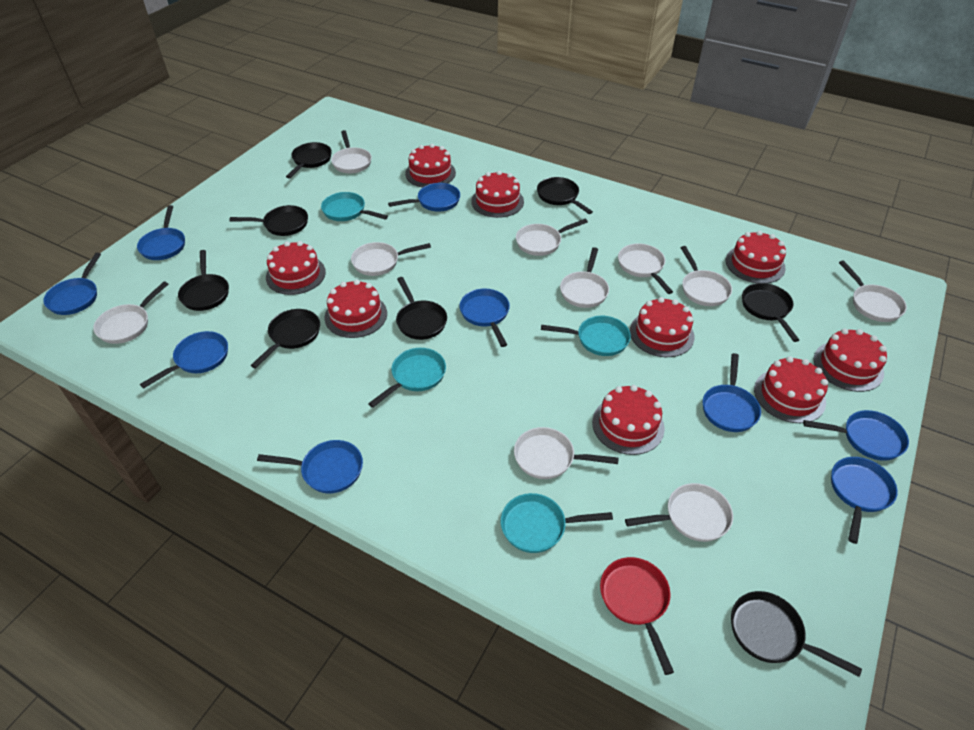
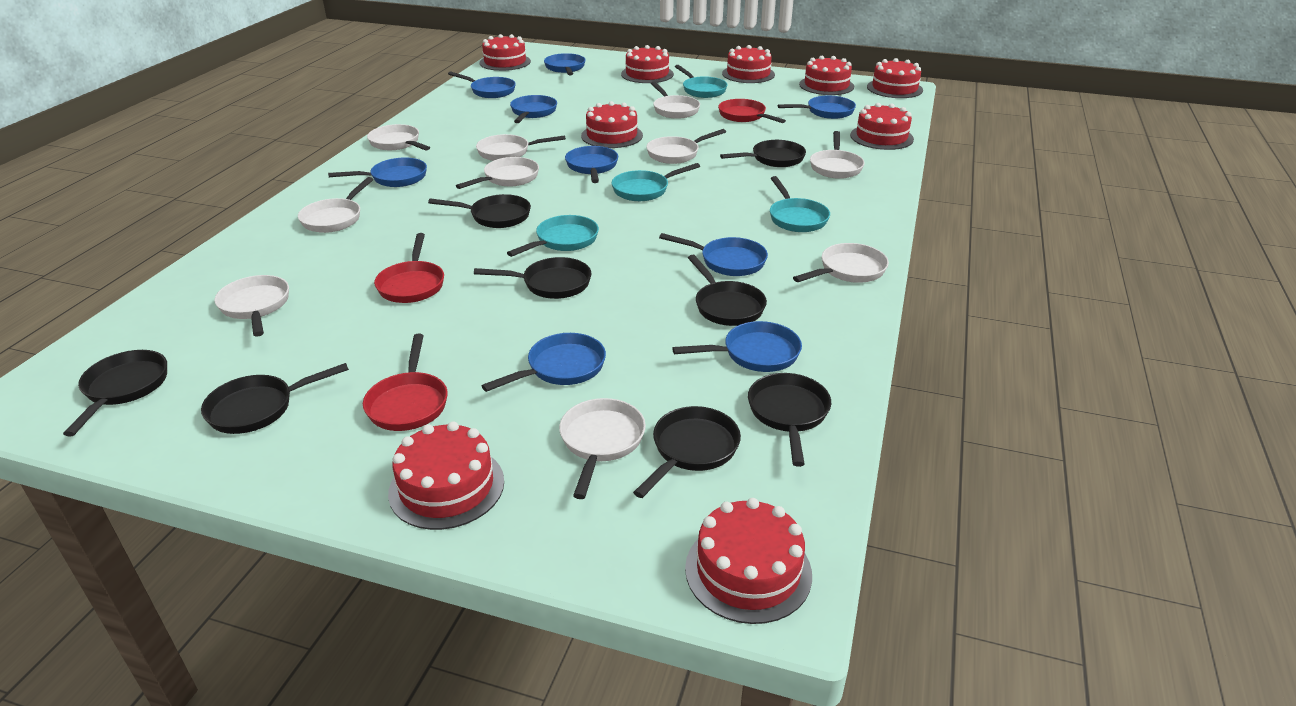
red pan: 1 -> 3

